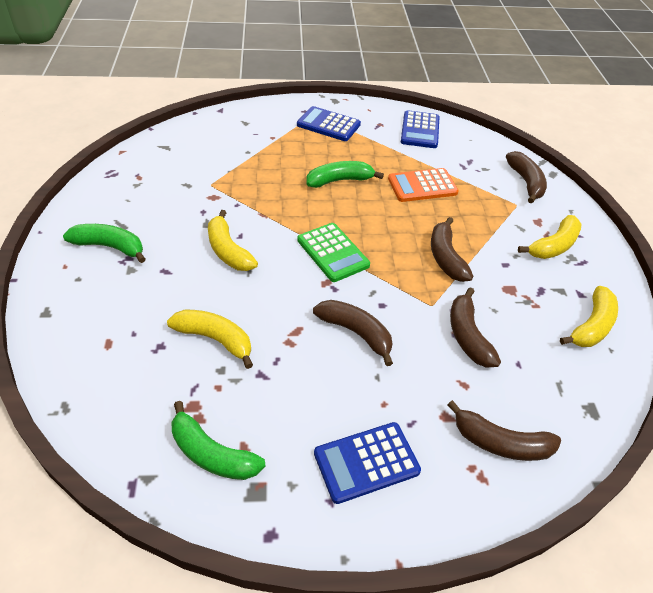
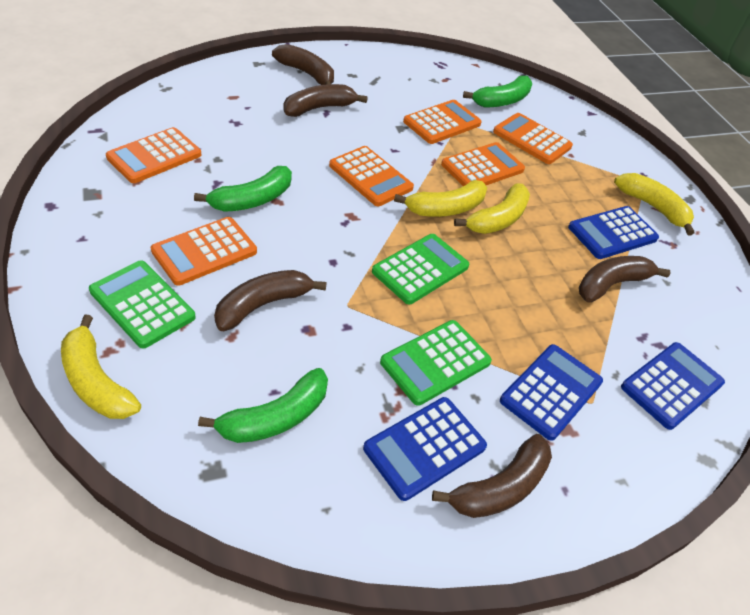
blue calculator: 3 -> 4
green calculator: 1 -> 3
orange calculator: 1 -> 6

